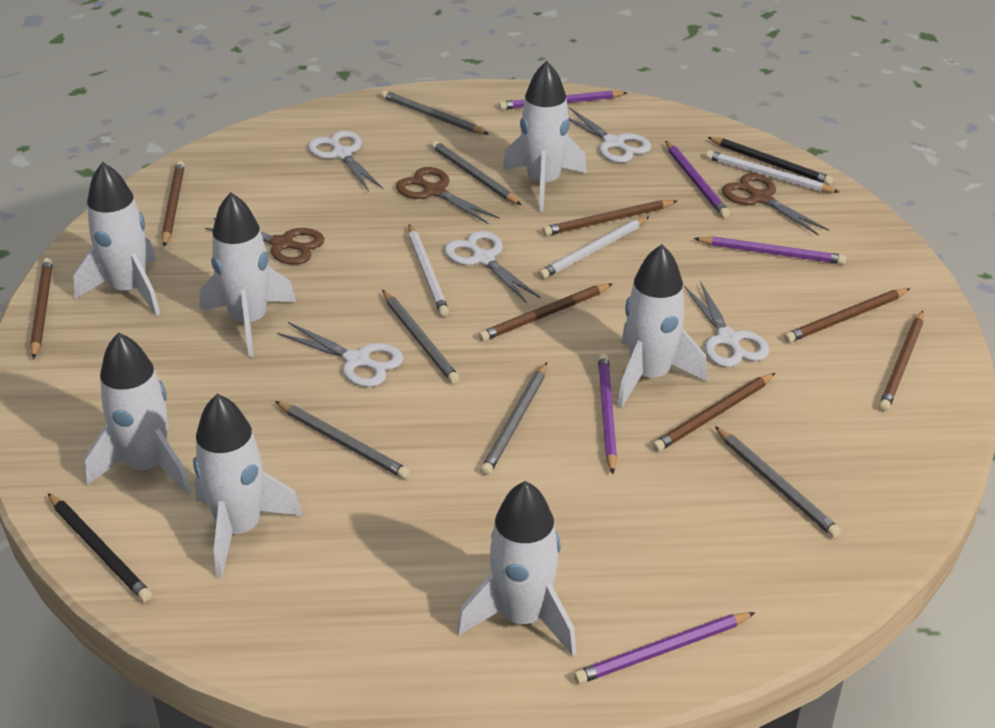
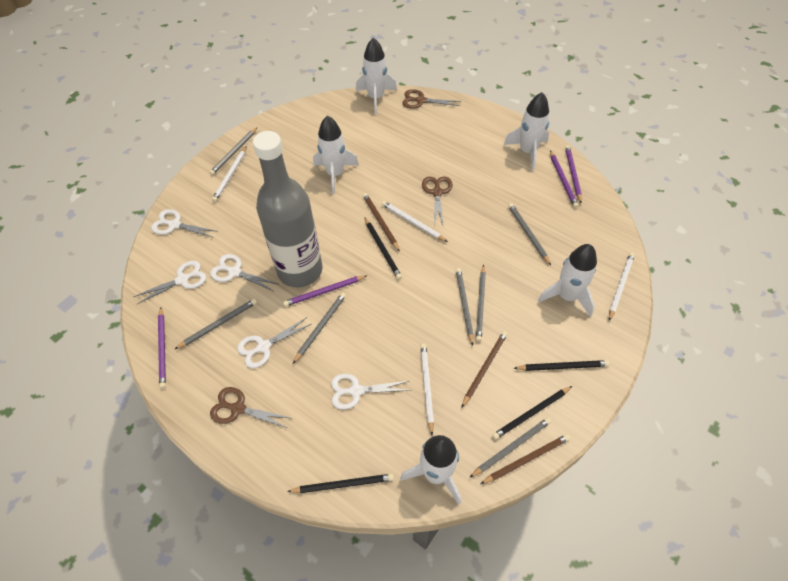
black pencil: 2 -> 4
brown pencil: 7 -> 3
grey bottle: 0 -> 1
grey pencil: 6 -> 7
purple pencil: 5 -> 4
white pencil: 3 -> 4
white rocket: 7 -> 5

